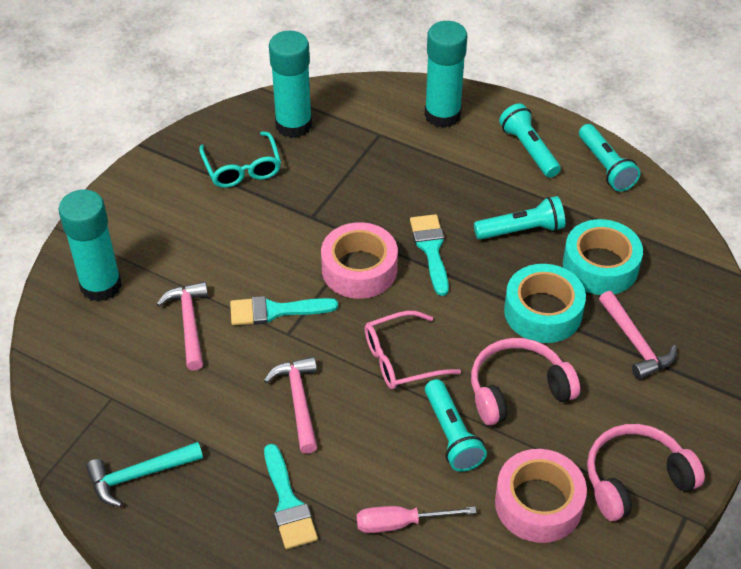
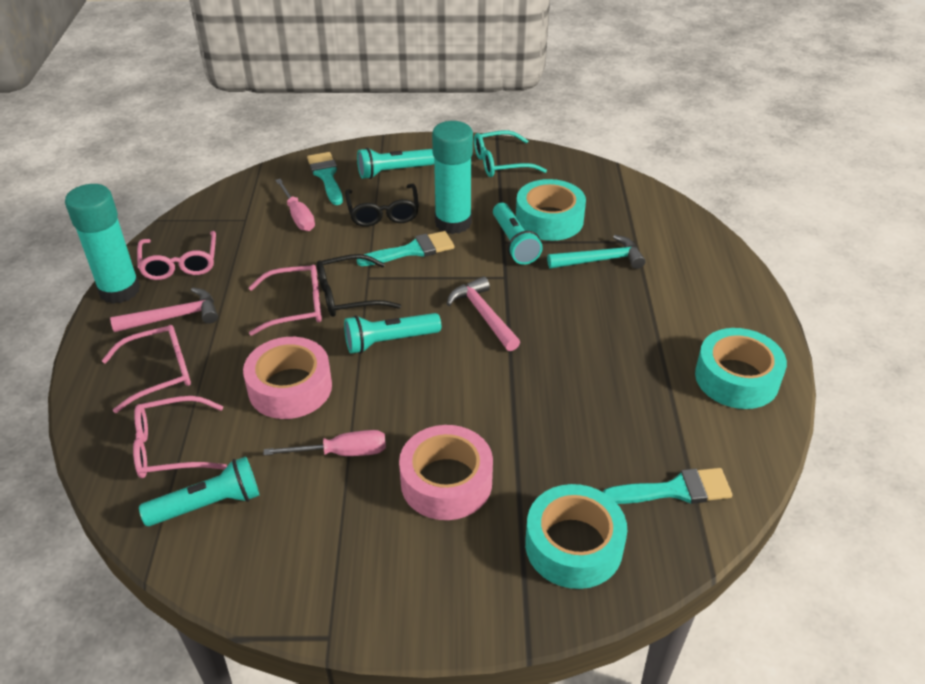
black glasses: 0 -> 2
pink glasses: 1 -> 4
pink hammer: 3 -> 2
pink headphones: 2 -> 0
pink screwdriver: 1 -> 2
turquoise glue stick: 3 -> 2
turquoise tape: 2 -> 3

